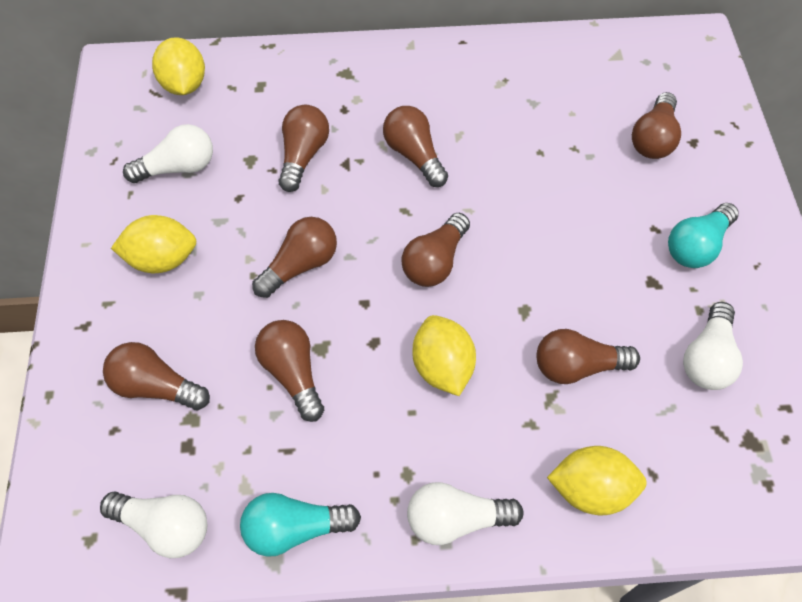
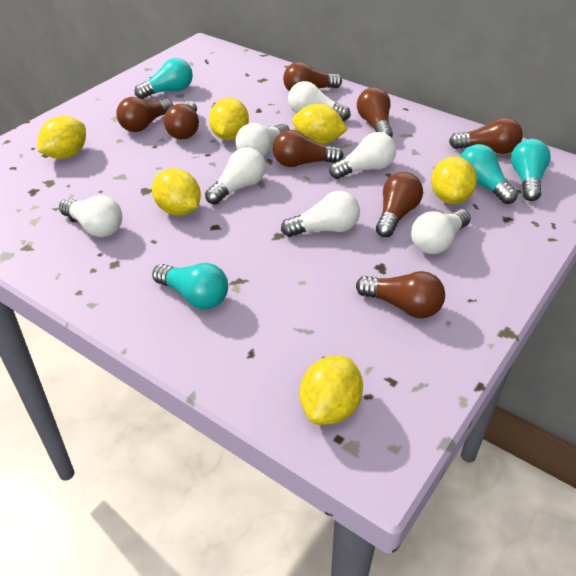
turquoise light bulb: 2 -> 4
white light bulb: 4 -> 7
yellow lemon: 4 -> 6

